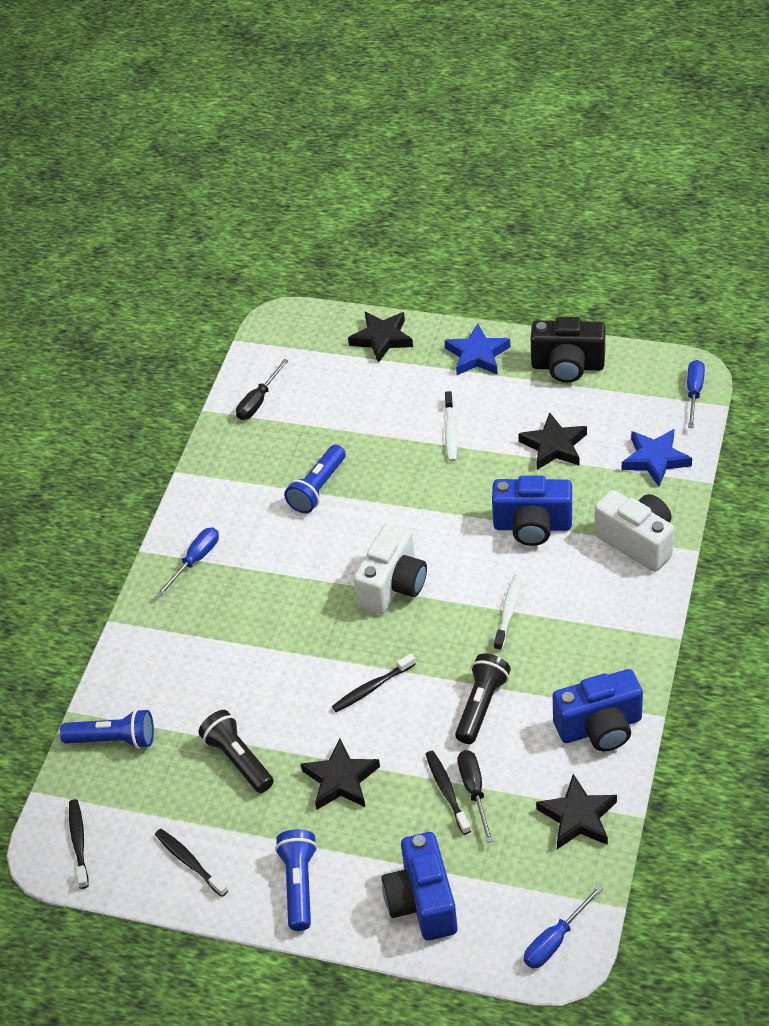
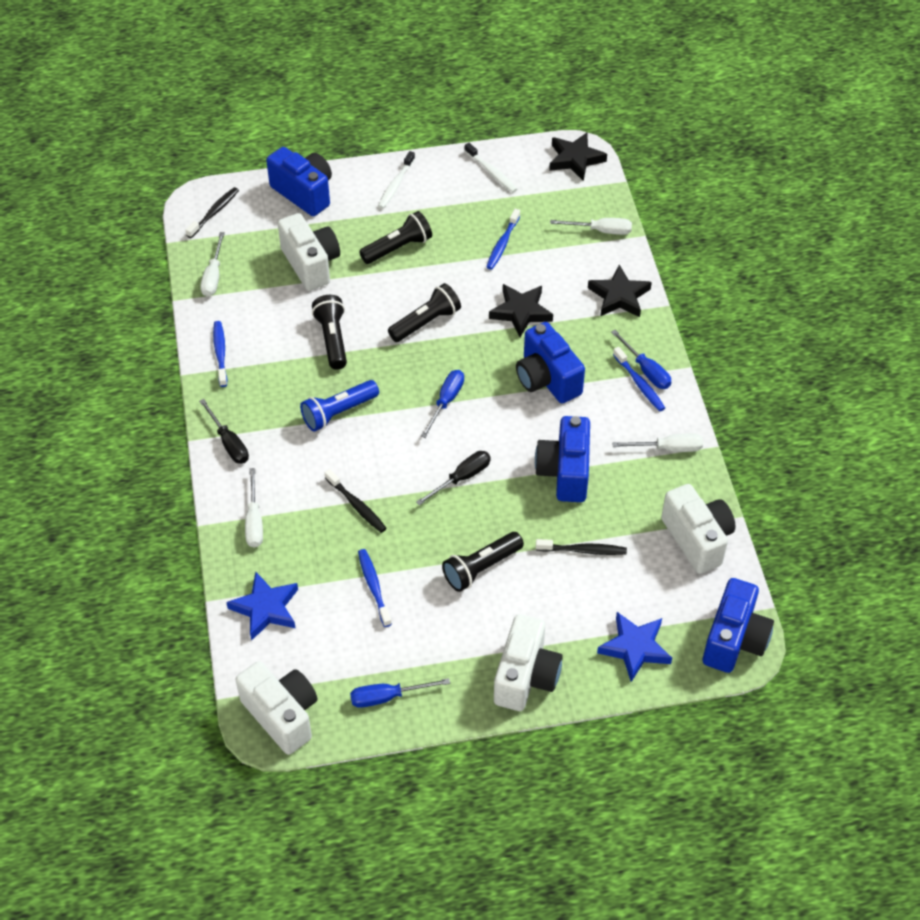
black camera: 1 -> 0
black flashlight: 2 -> 4
black star: 4 -> 3
black toothbrush: 4 -> 3
blue camera: 3 -> 4
blue flashlight: 3 -> 1
blue toothbrush: 0 -> 4
white camera: 2 -> 4
white screwdriver: 0 -> 4

